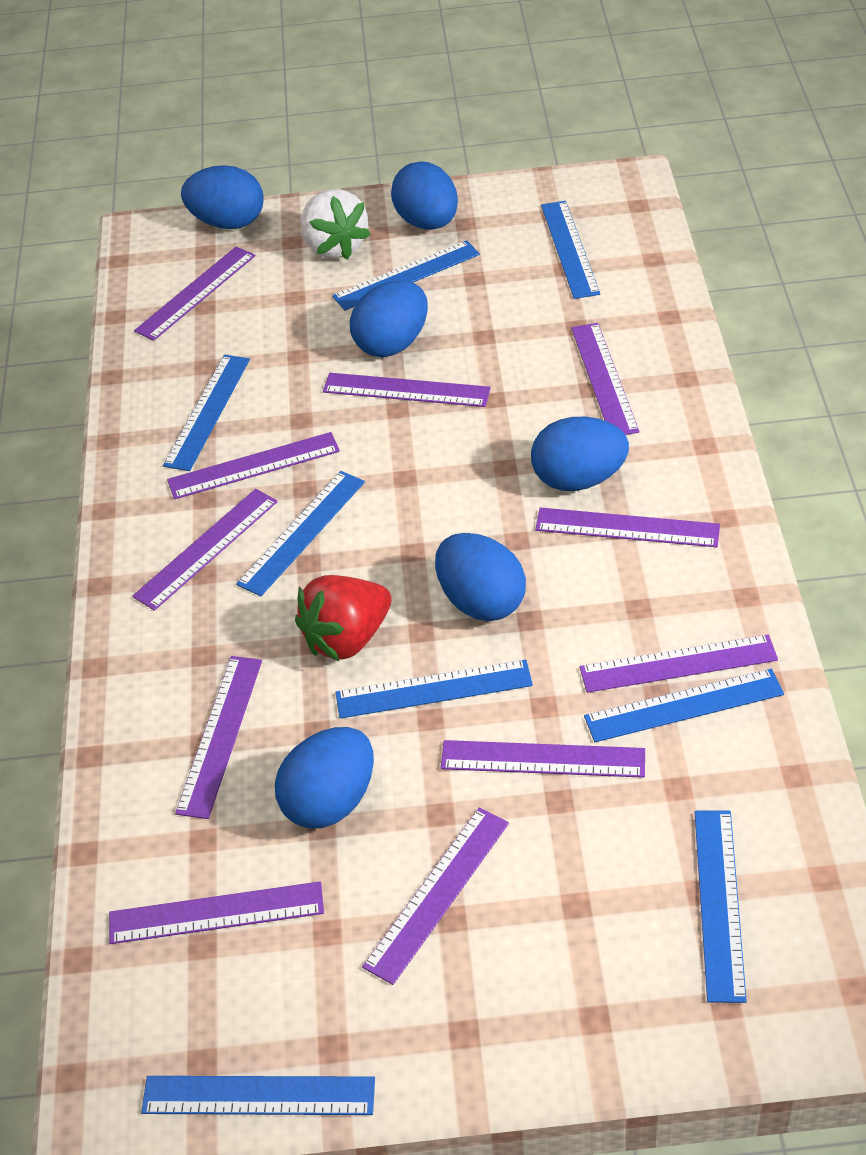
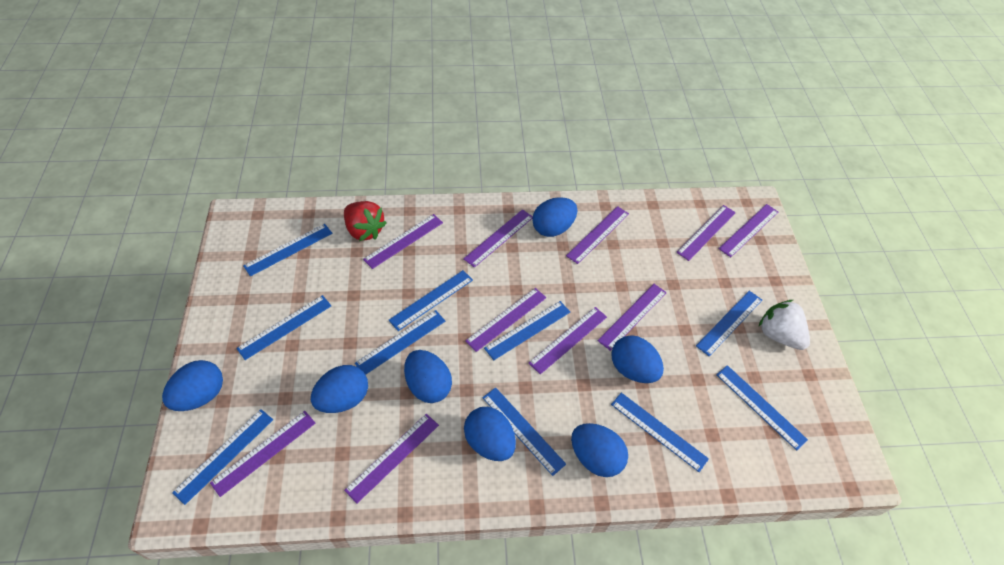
blue egg: 6 -> 7
blue ruler: 8 -> 10
purple ruler: 11 -> 10

